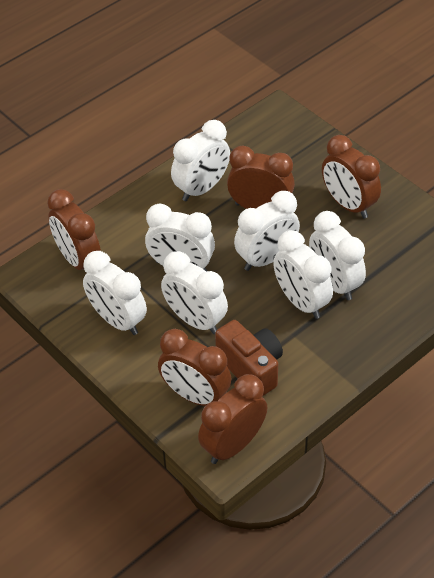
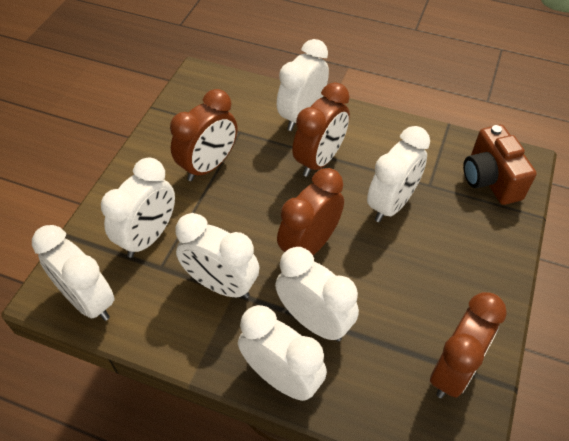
brown clock: 5 -> 4

